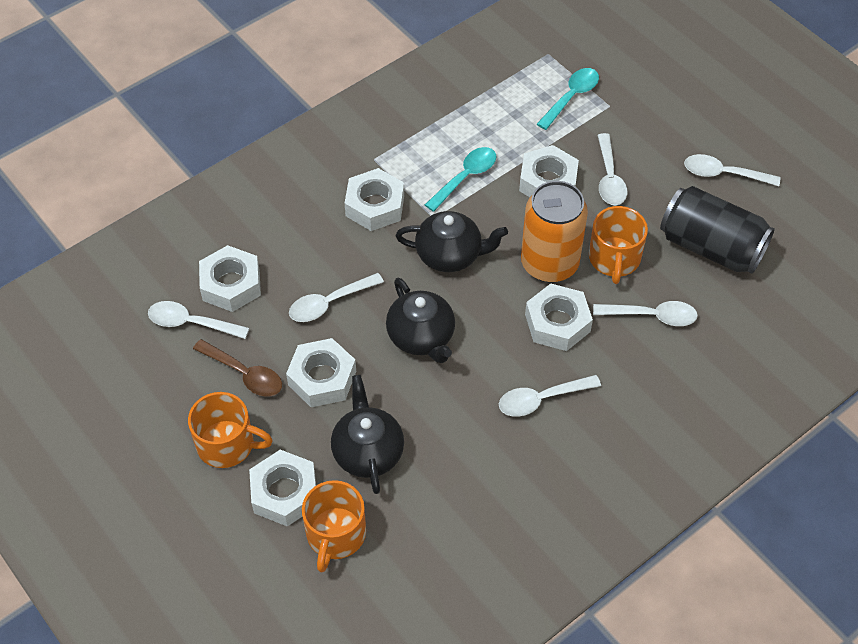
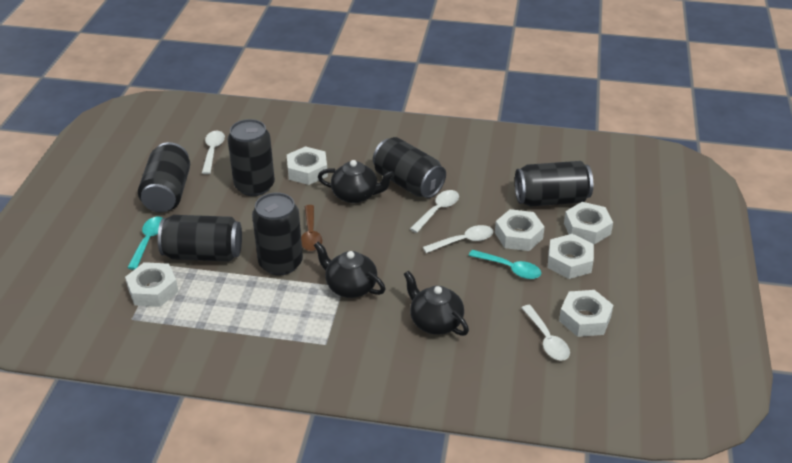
black can: 1 -> 6
orange can: 1 -> 0
orange mug: 3 -> 0
white spoon: 6 -> 4

